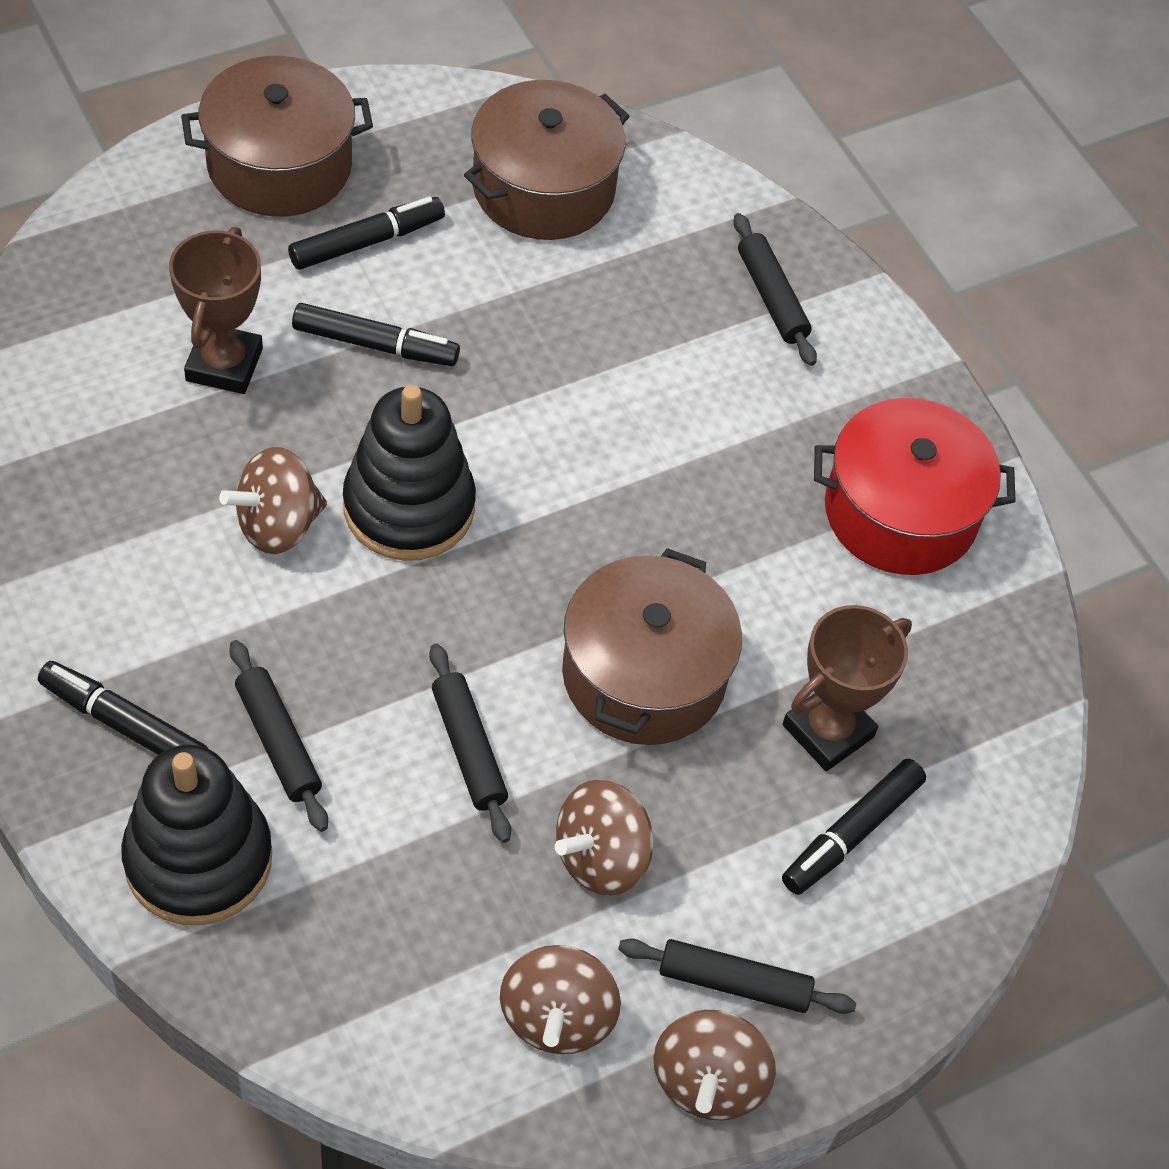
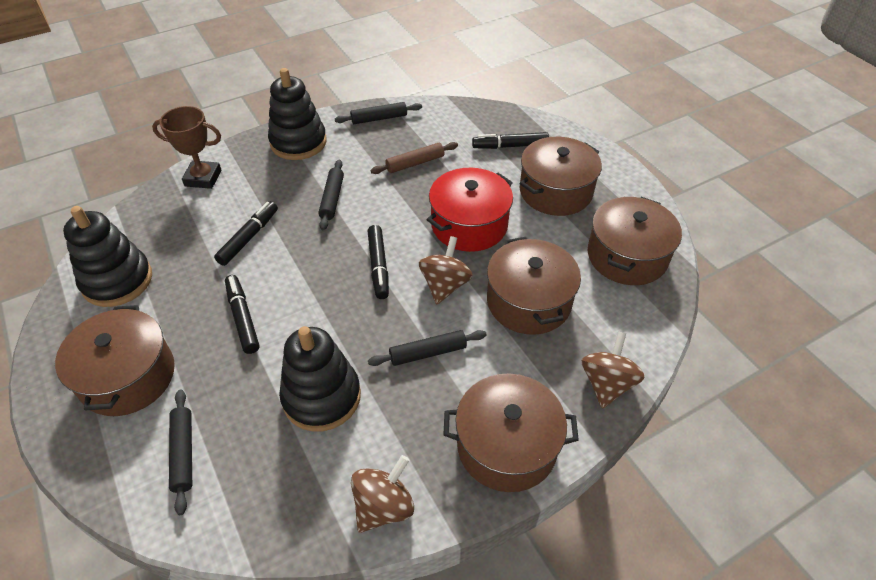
black stacking toy: 2 -> 3
brown pot: 3 -> 5
brown rolling pin: 0 -> 1
brown spinning top: 4 -> 3
brown trophy: 2 -> 1

